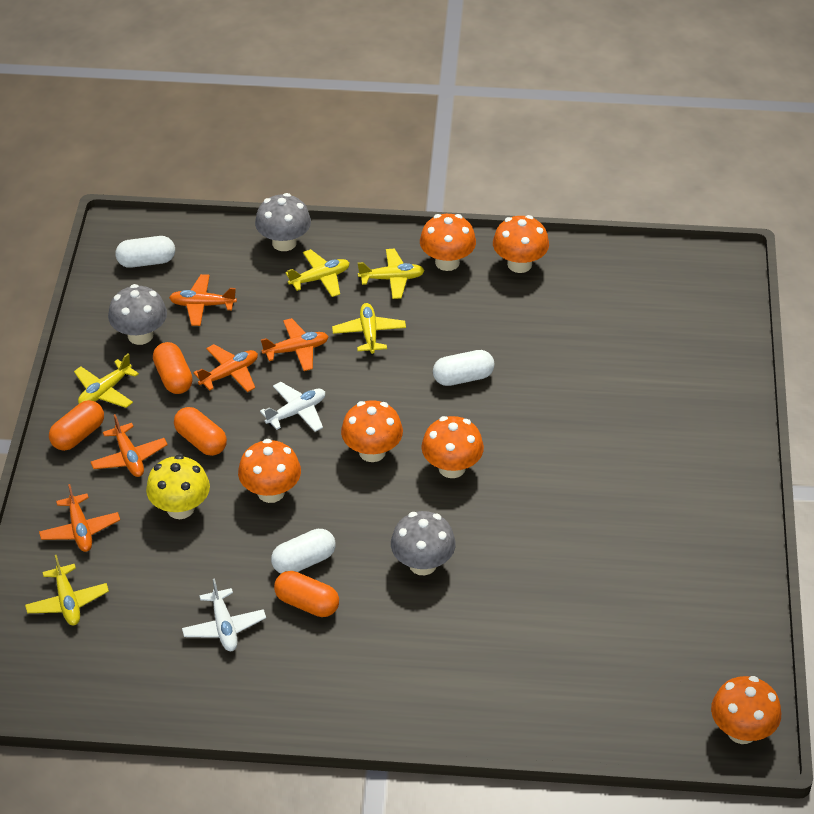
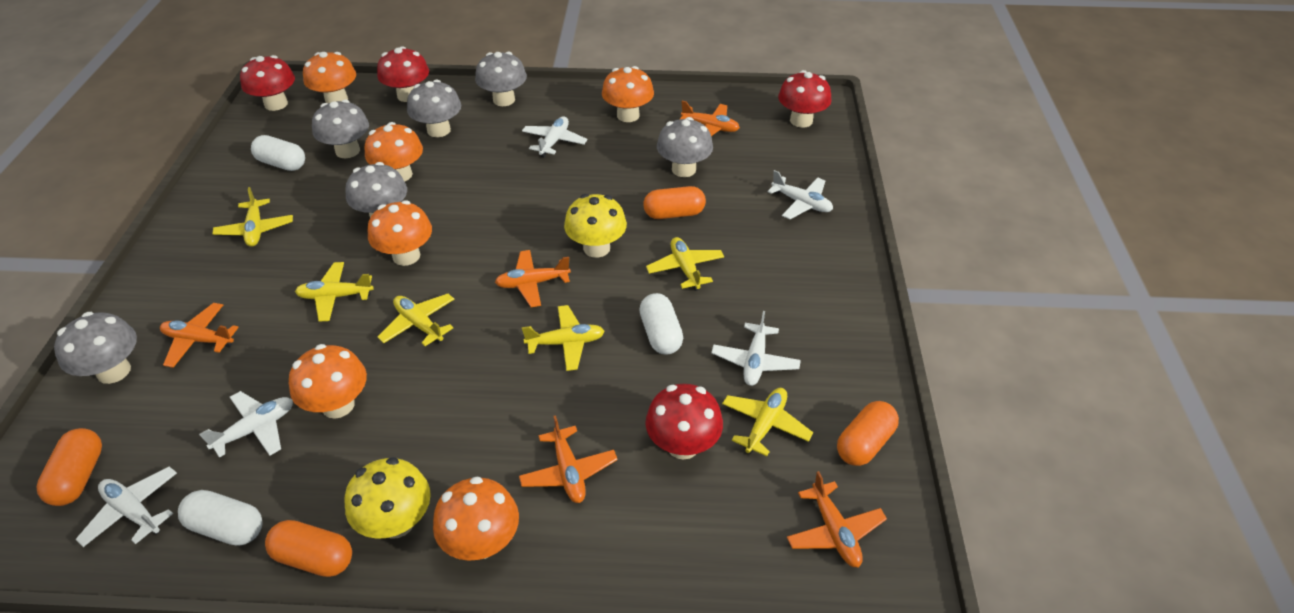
grey mushroom: 3 -> 6
red mushroom: 0 -> 4
white plane: 2 -> 5
yellow mushroom: 1 -> 2
yellow plane: 5 -> 6

